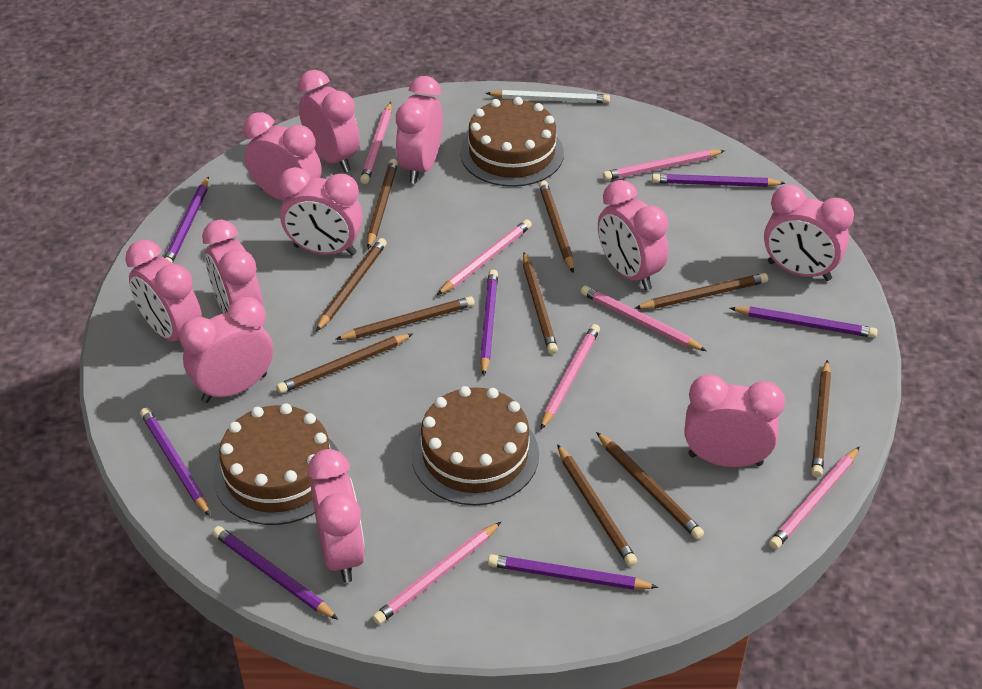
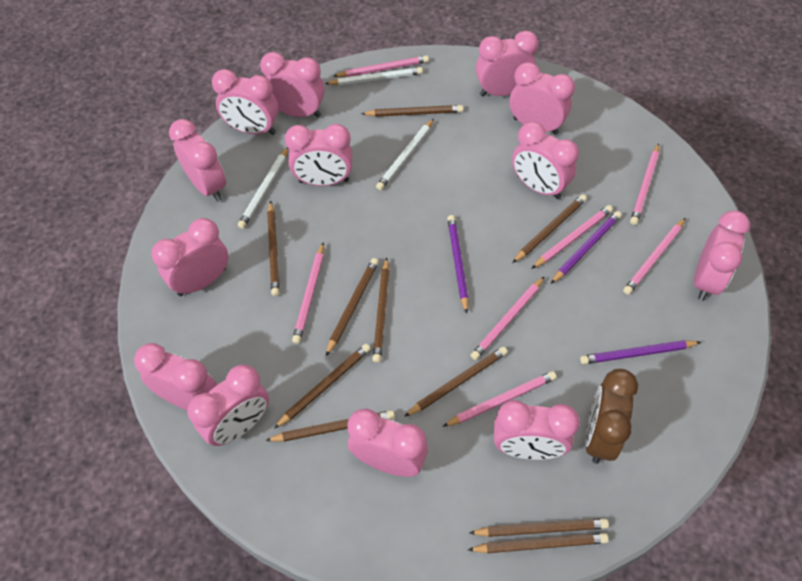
brown cake: 3 -> 0
brown clock: 0 -> 1
pink clock: 11 -> 13
purple pencil: 7 -> 3
white pencil: 1 -> 3

